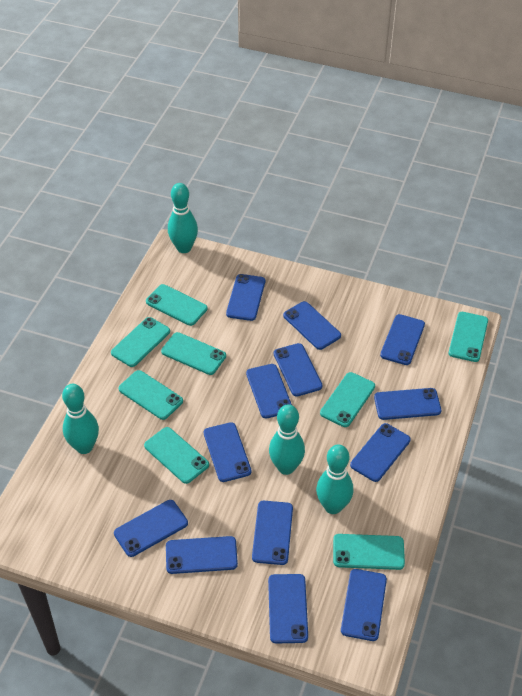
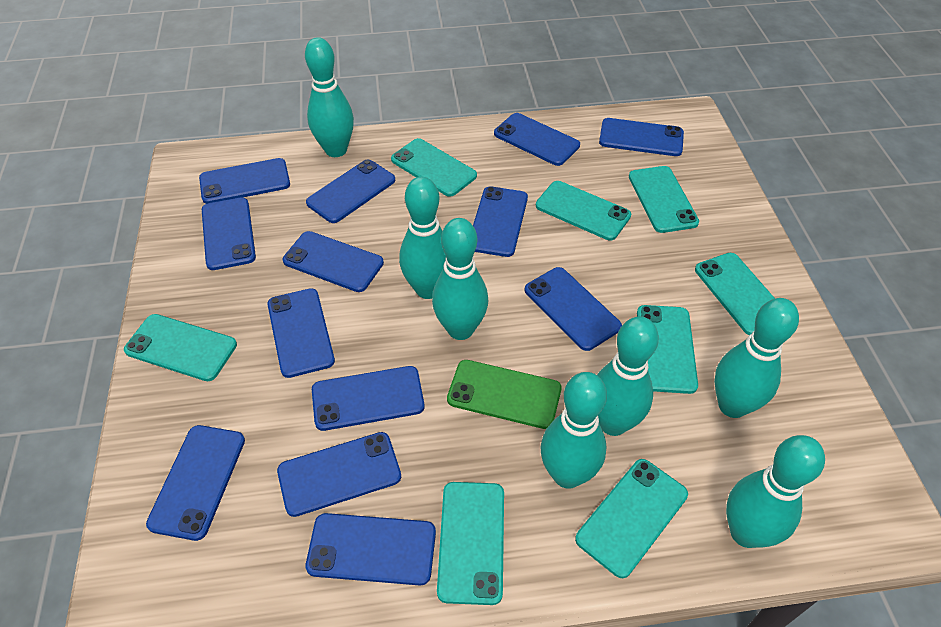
green phone: 0 -> 1
turquoise bowling pin: 4 -> 7

